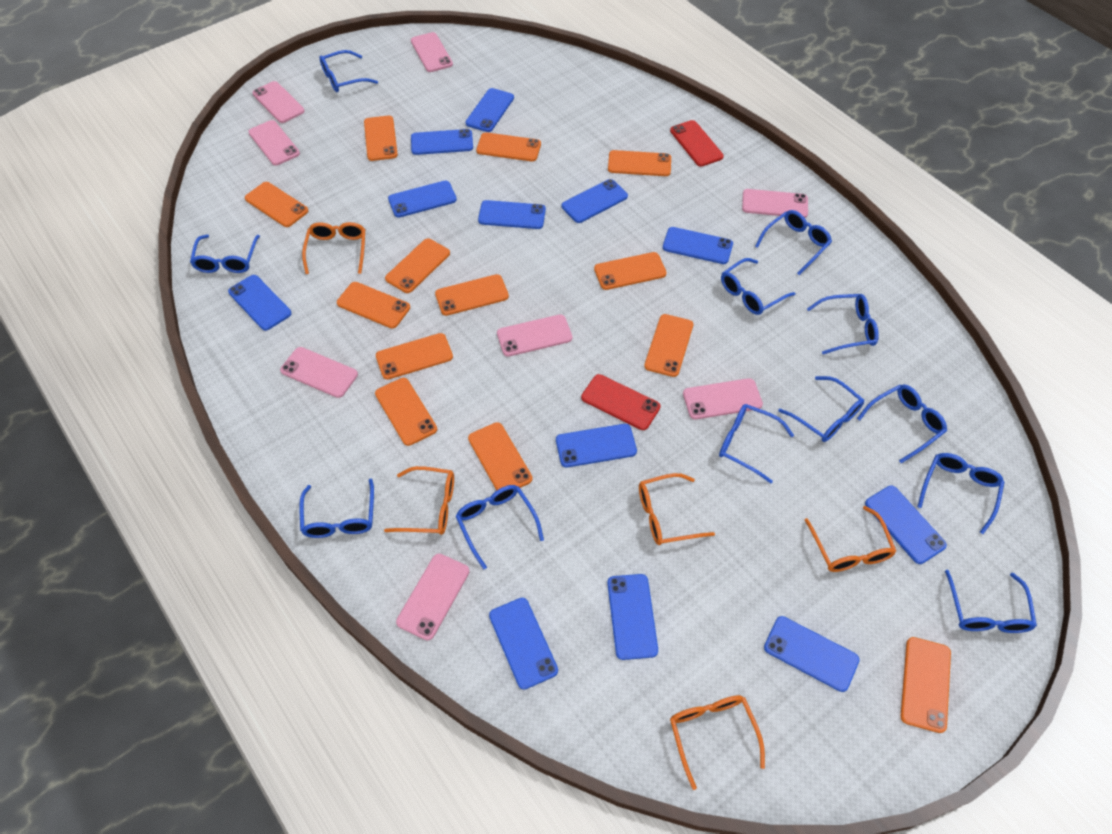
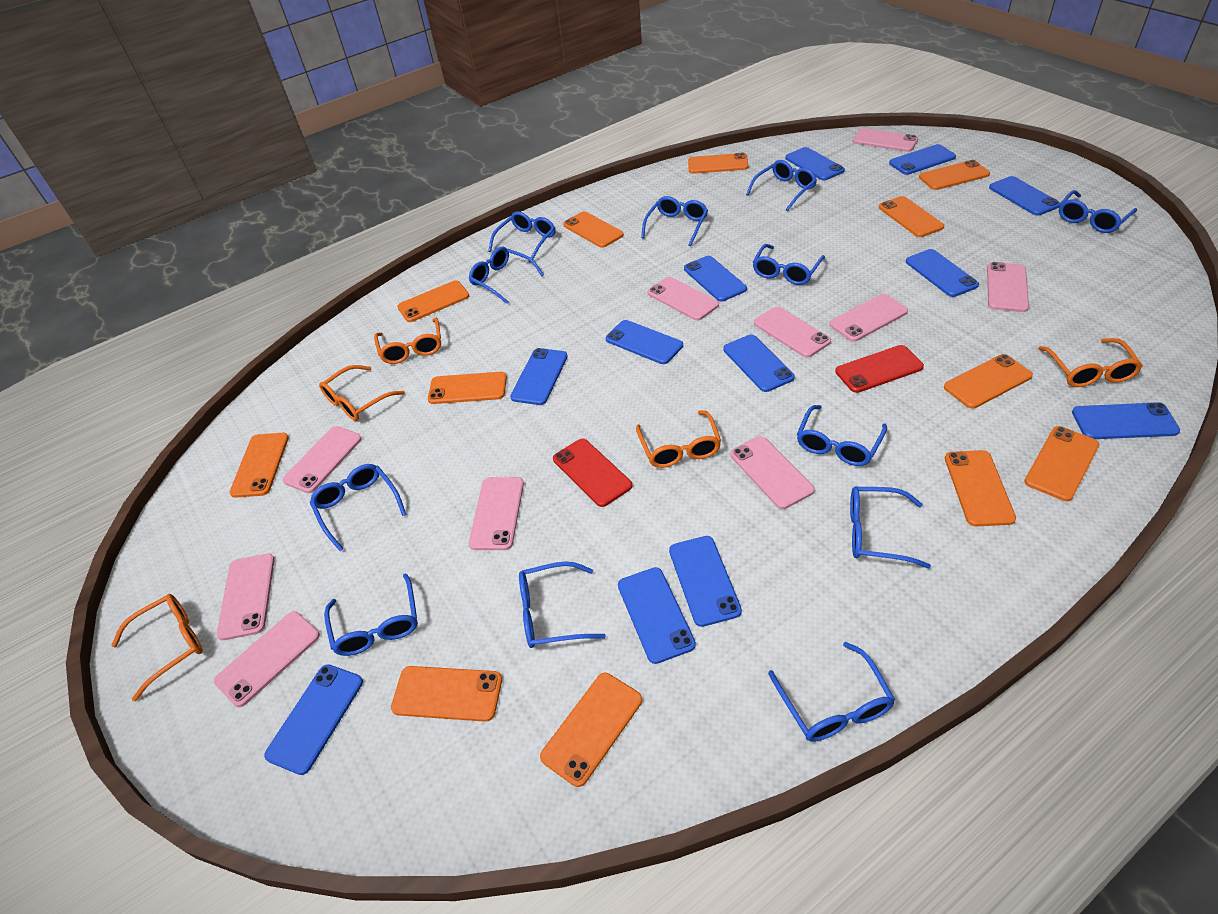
orange phone: 13 -> 12
pink phone: 8 -> 10

